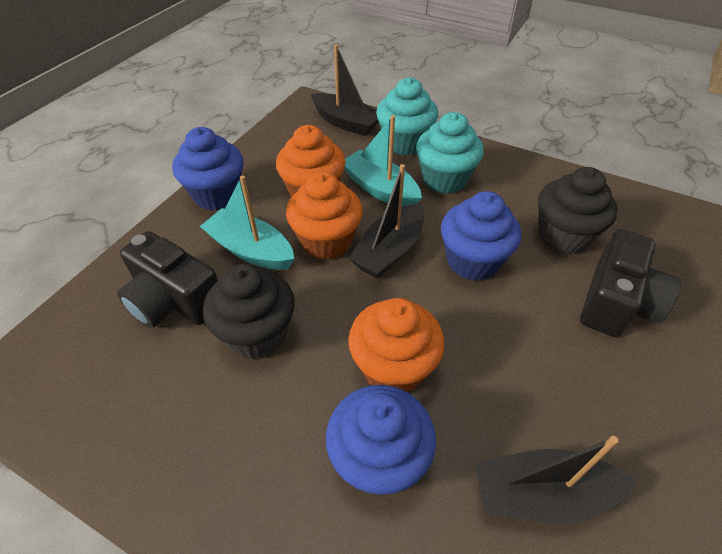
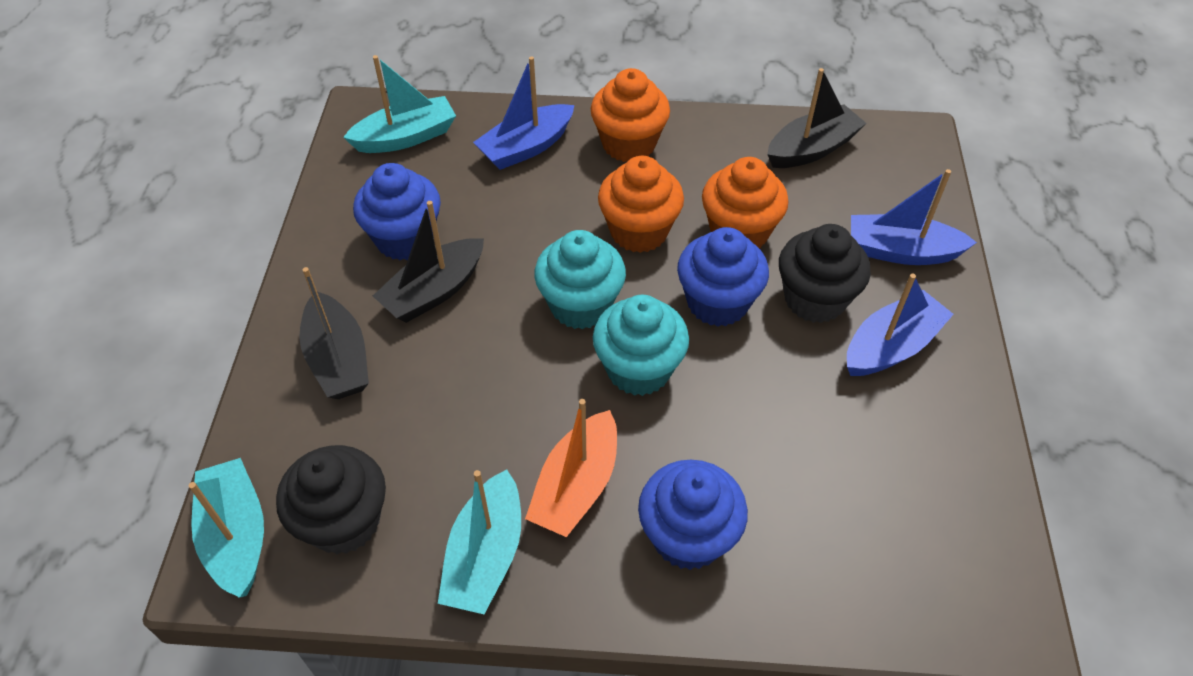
black camera: 2 -> 0
blue boat: 0 -> 3
orange boat: 0 -> 1
turquoise boat: 2 -> 3

